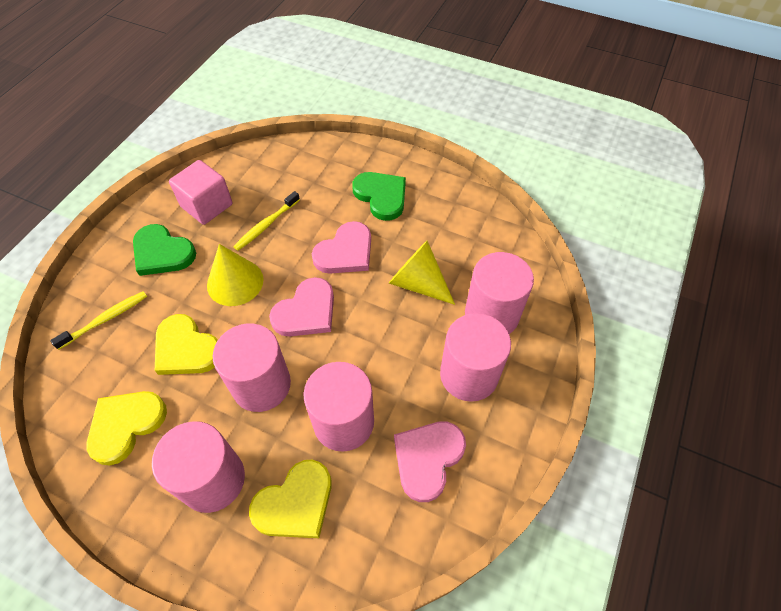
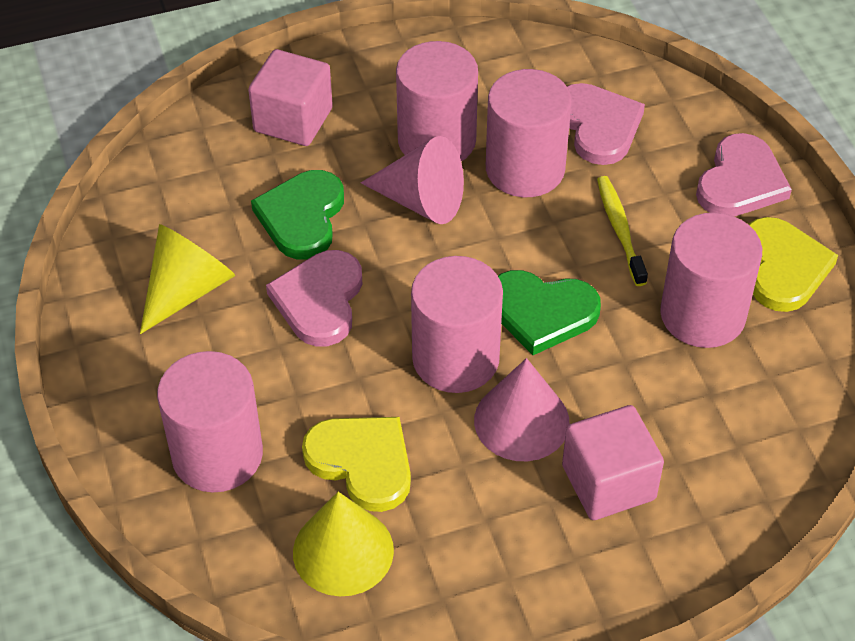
pink cone: 0 -> 2
pink cube: 1 -> 2
yellow heart: 3 -> 2
yellow toothbrush: 2 -> 1

